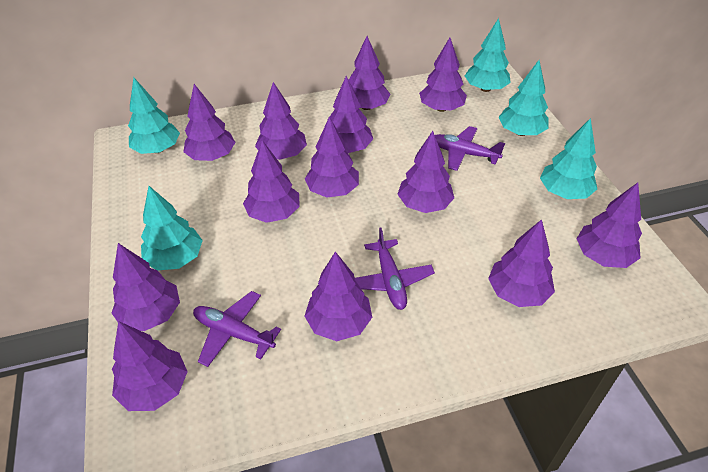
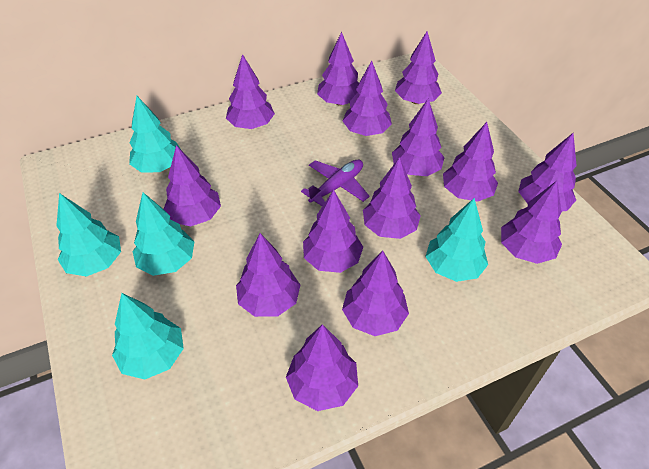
purple plane: 3 -> 1
purple tree: 13 -> 14

